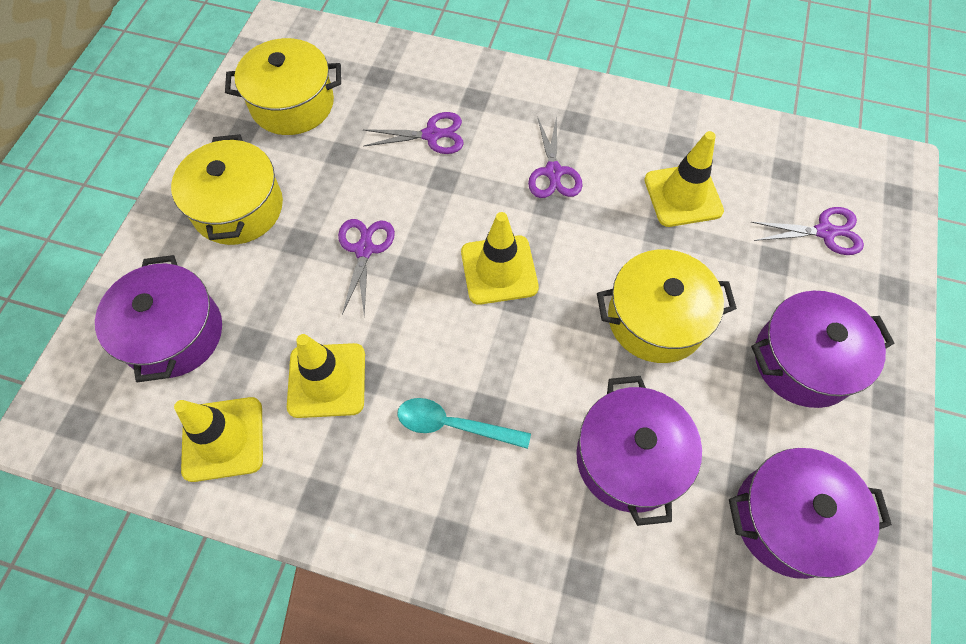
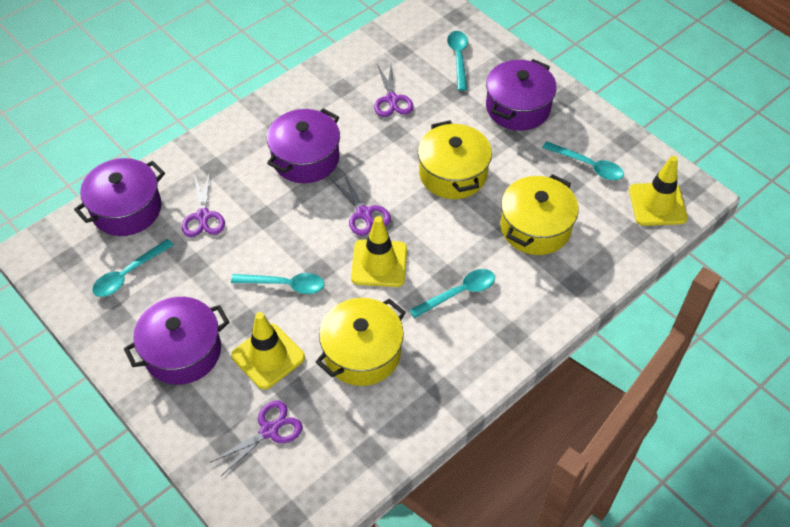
turquoise spoon: 1 -> 5
yellow traffic cone: 4 -> 3

